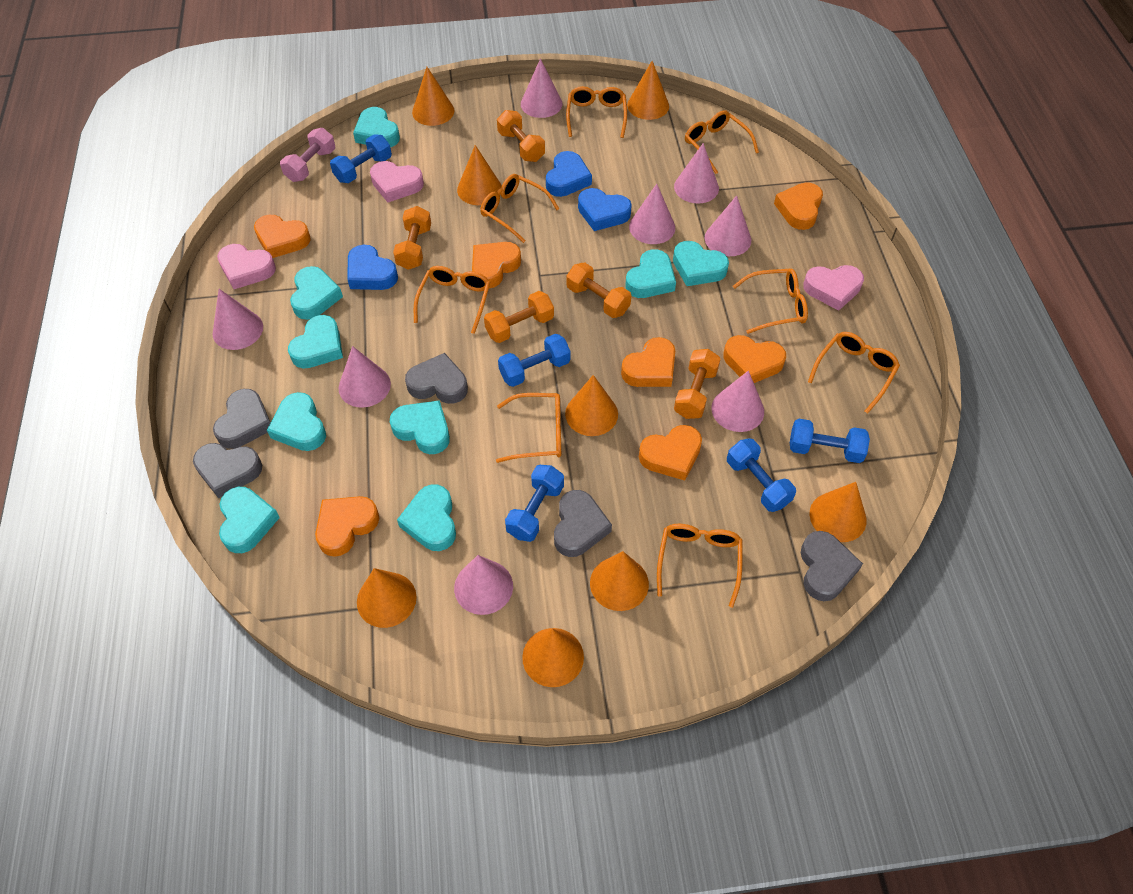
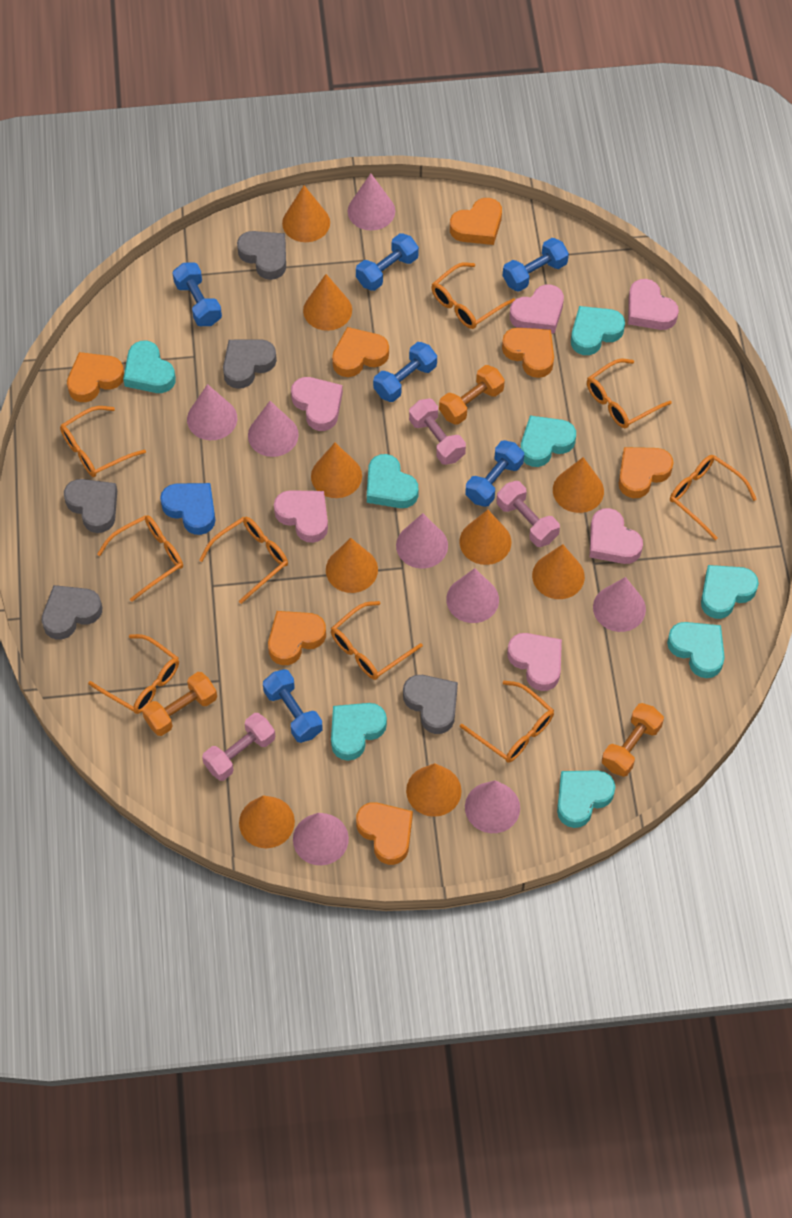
blue dumbbell: 5 -> 6
blue heart: 3 -> 1
orange cone: 8 -> 9
orange dumbbell: 5 -> 3
orange glasses: 8 -> 9
pink dumbbell: 1 -> 3
pink heart: 3 -> 6
turquoise heart: 9 -> 8

